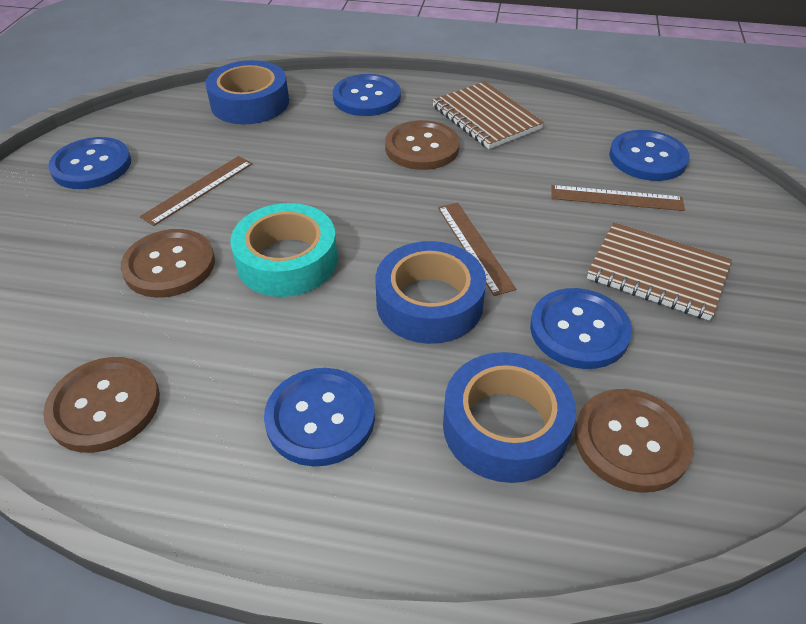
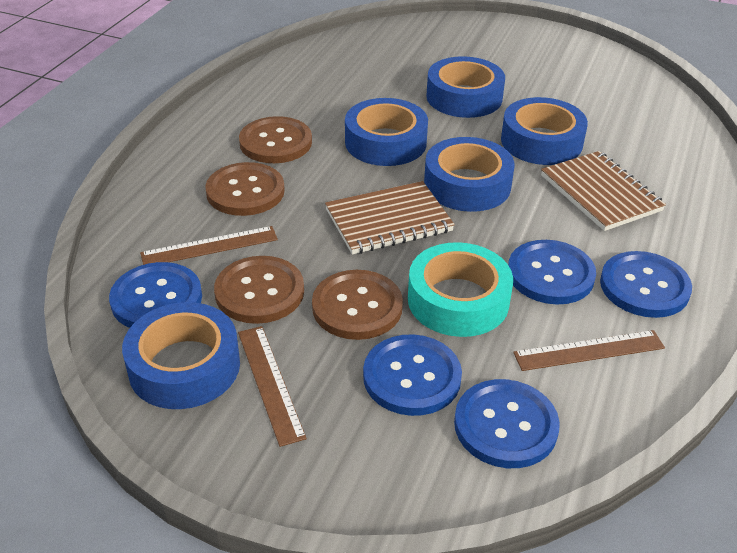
blue tape: 3 -> 5

